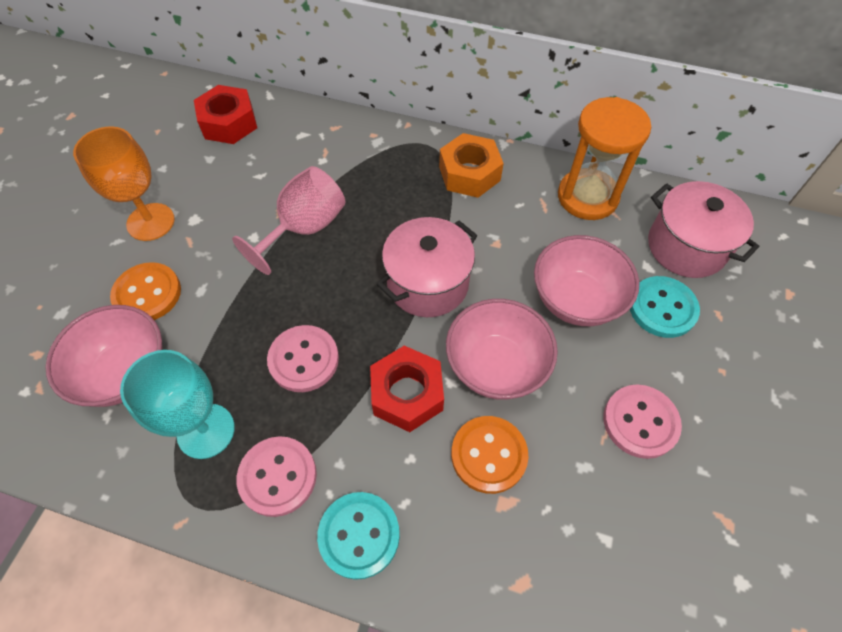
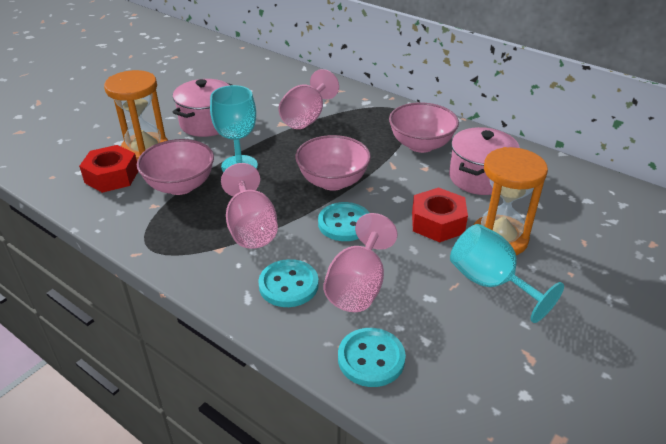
orange button: 2 -> 0
orange goblet: 1 -> 0
orange hourglass: 1 -> 2
orange nut: 1 -> 0
pink button: 3 -> 0
pink goblet: 1 -> 3
turquoise button: 2 -> 3
turquoise goblet: 1 -> 2

